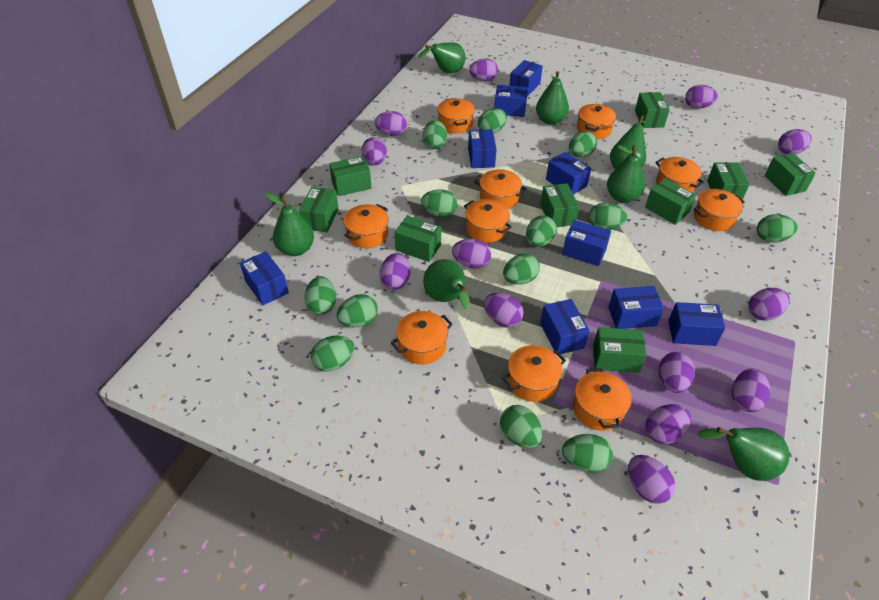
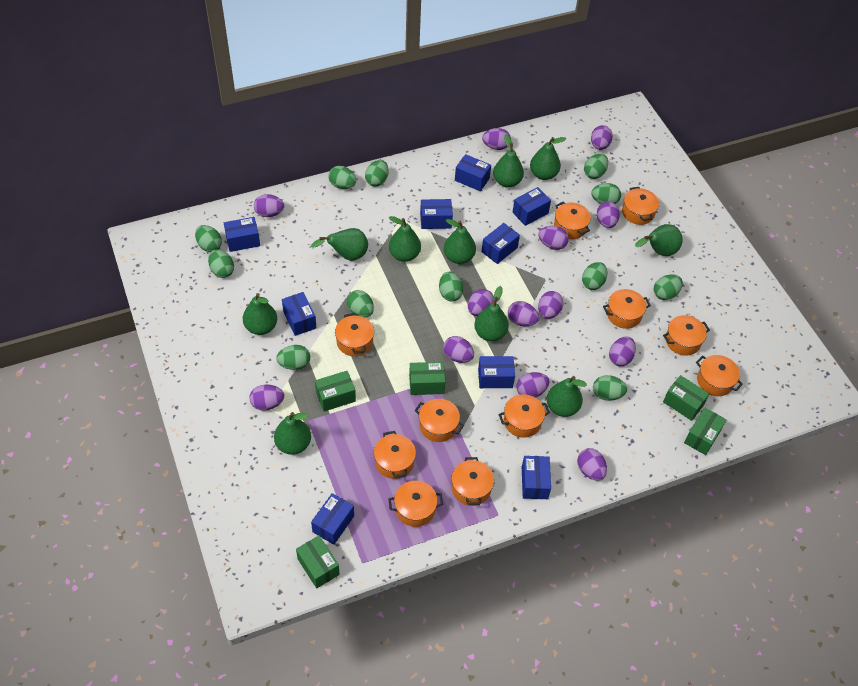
green box: 9 -> 5
green egg: 13 -> 12
green pear: 7 -> 10
orange pot: 10 -> 11

